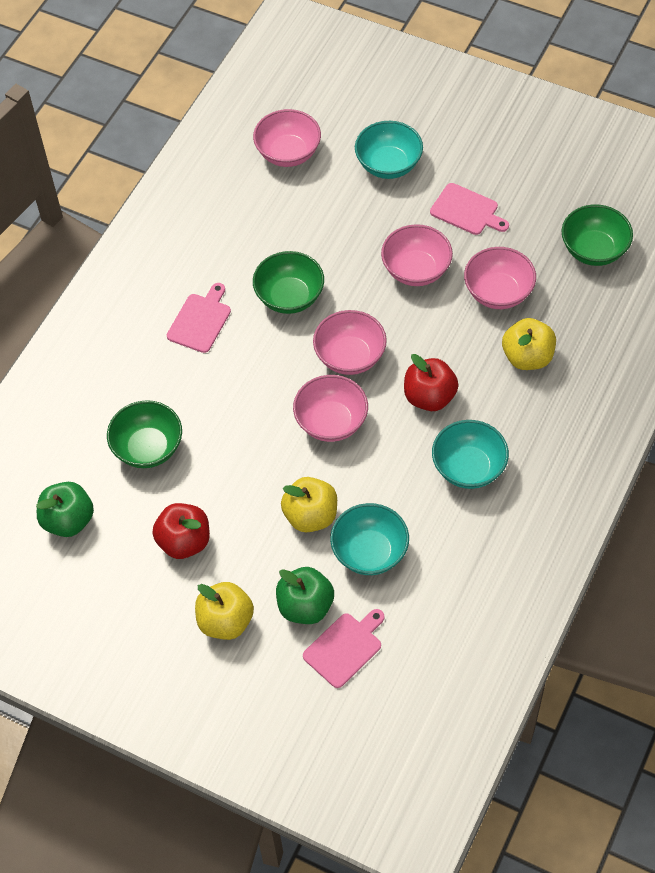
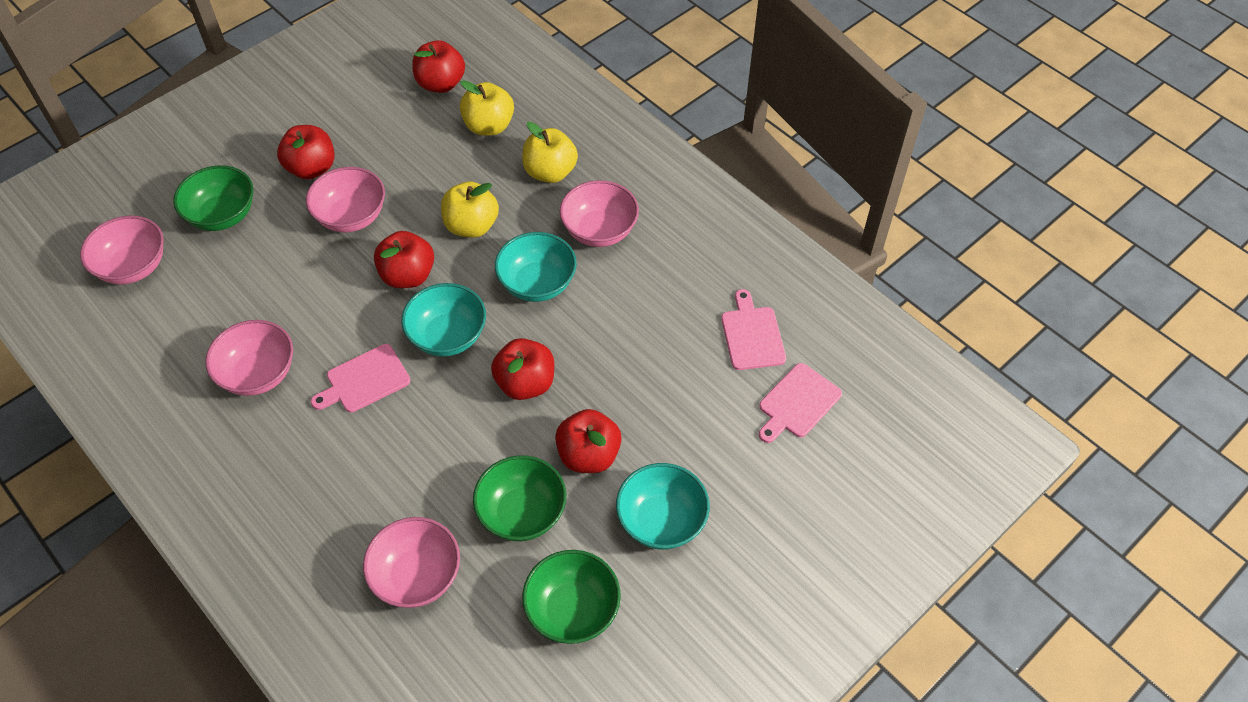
green apple: 2 -> 0
red apple: 2 -> 5

